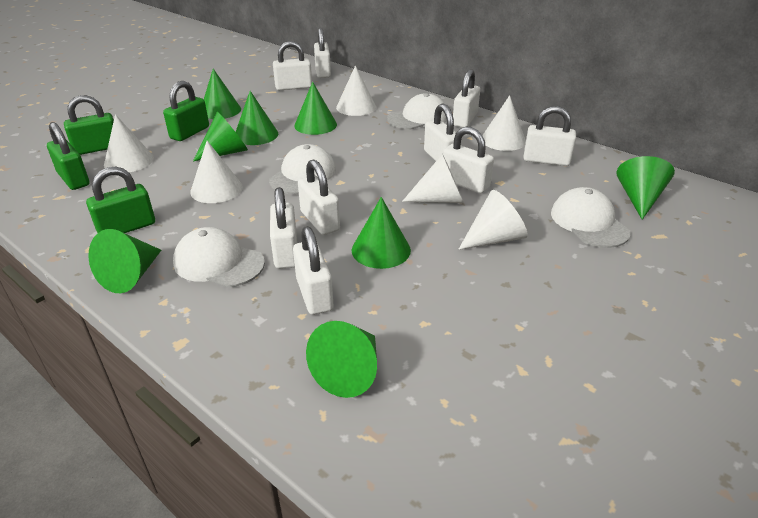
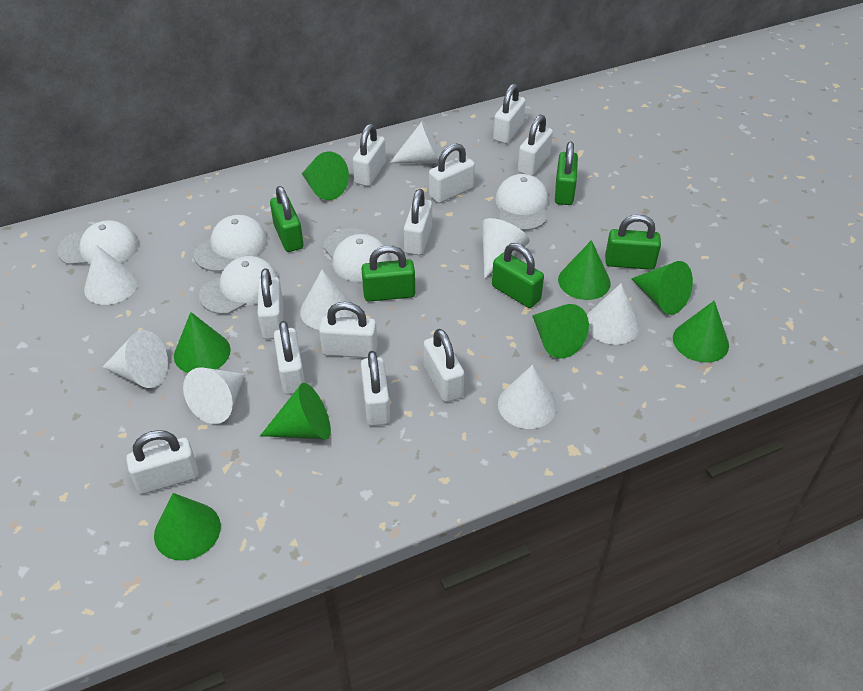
green padlock: 4 -> 5
white cap: 4 -> 5
white cone: 6 -> 8
white padlock: 9 -> 11

